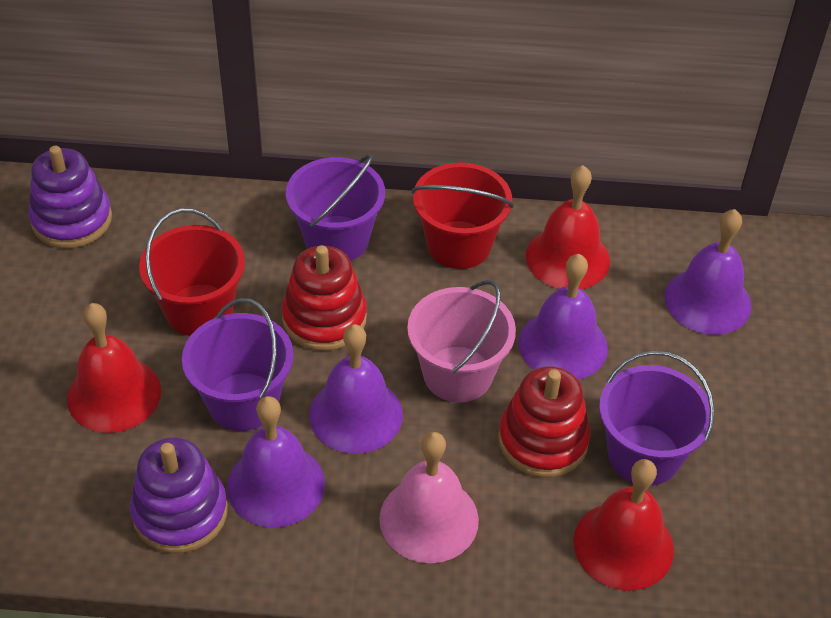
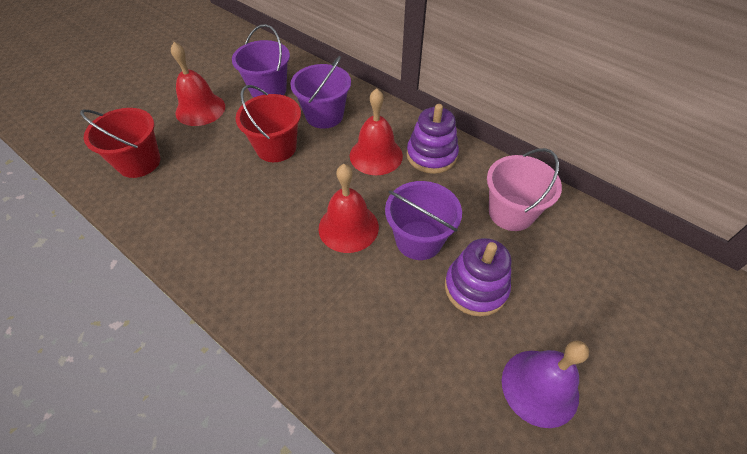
pink bell: 1 -> 0
purple bell: 4 -> 1
red stacking toy: 2 -> 0

